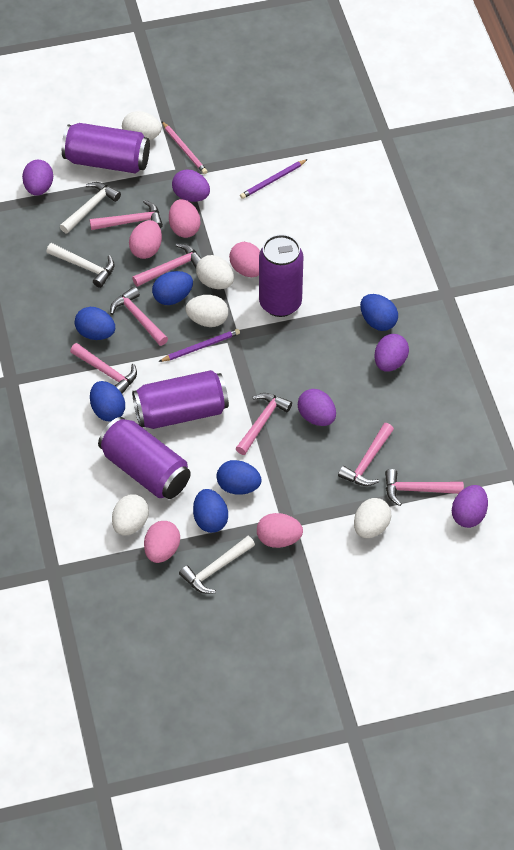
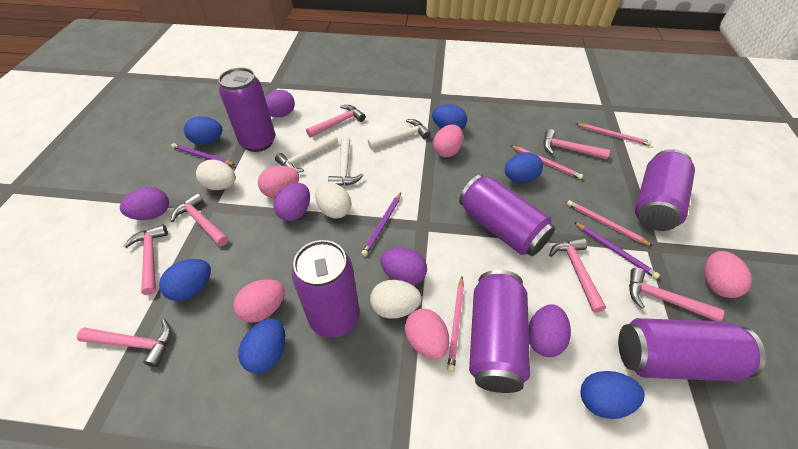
pink pencil: 1 -> 4
purple can: 4 -> 6
purple pencil: 2 -> 3
white egg: 5 -> 3

